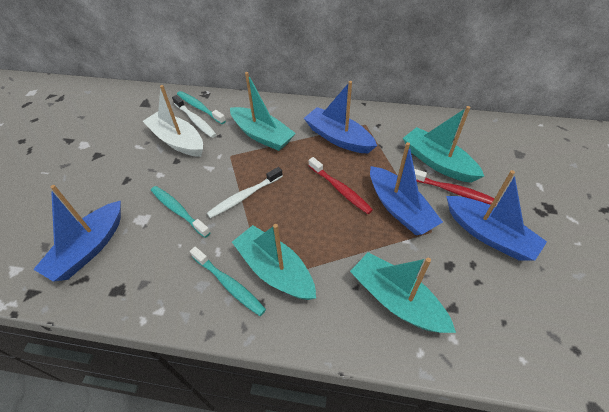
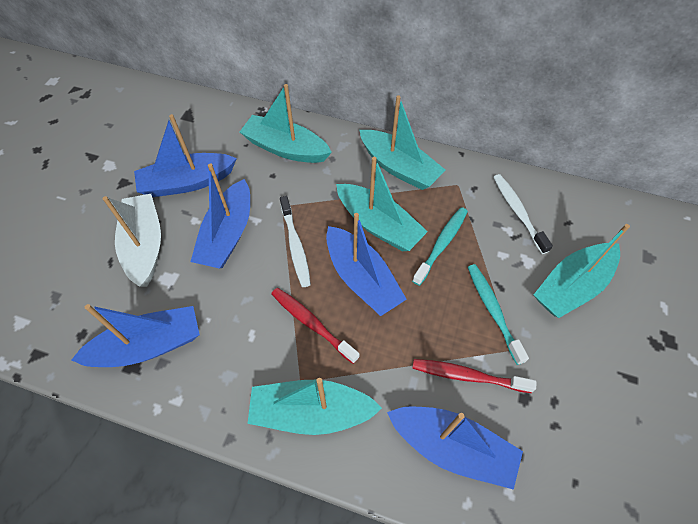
blue boat: 4 -> 5
turquoise boat: 4 -> 5
turquoise toothbrush: 3 -> 2

